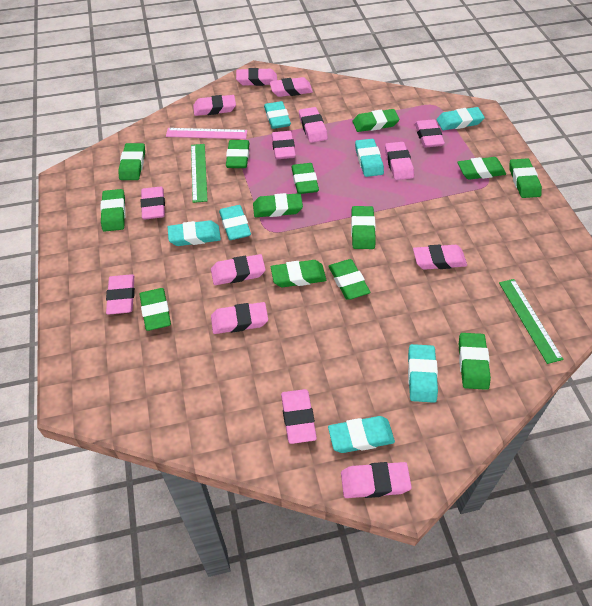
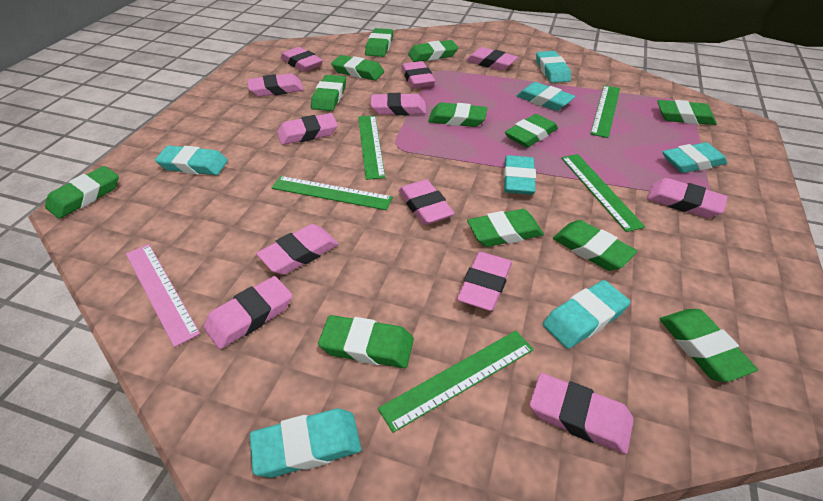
green eraser: 13 -> 12
green ruler: 2 -> 5
pink eraser: 14 -> 12

